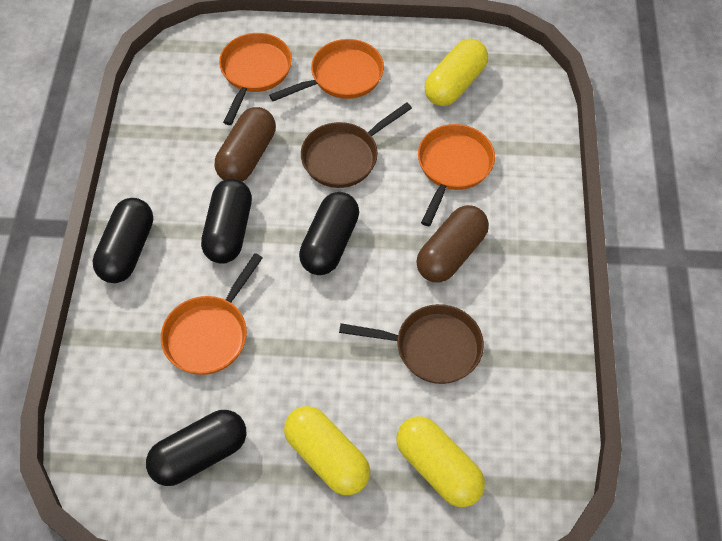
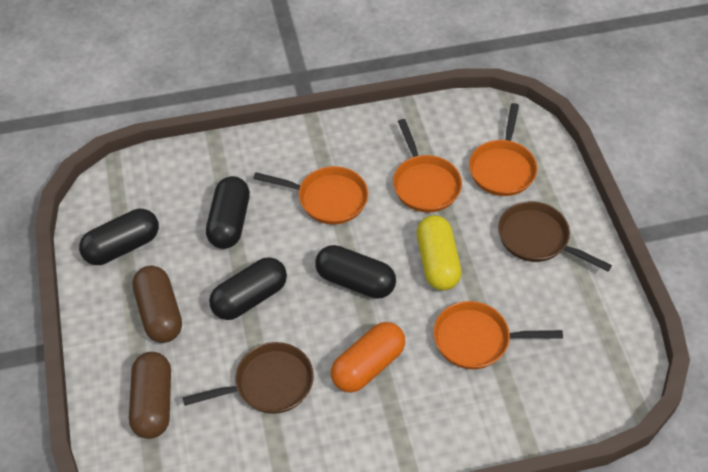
orange capsule: 0 -> 1
yellow capsule: 3 -> 1

